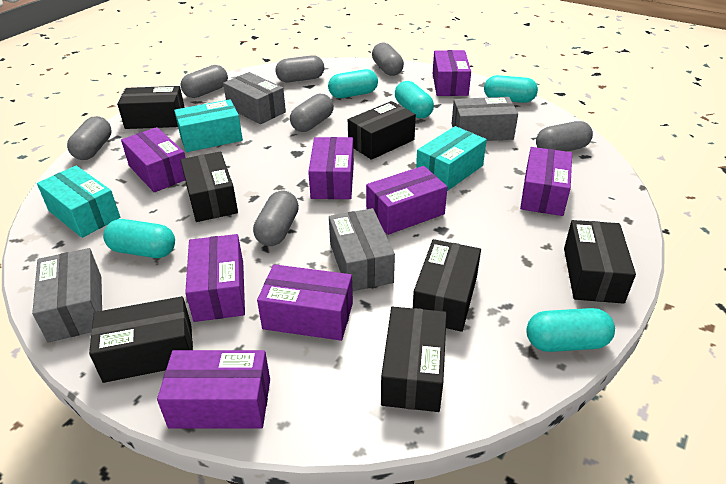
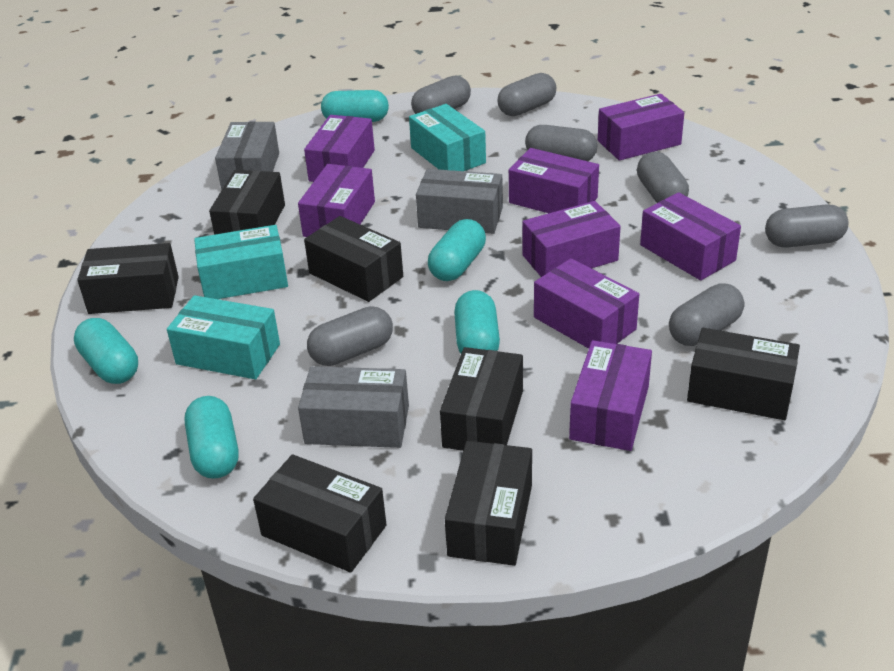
grey box: 4 -> 3

